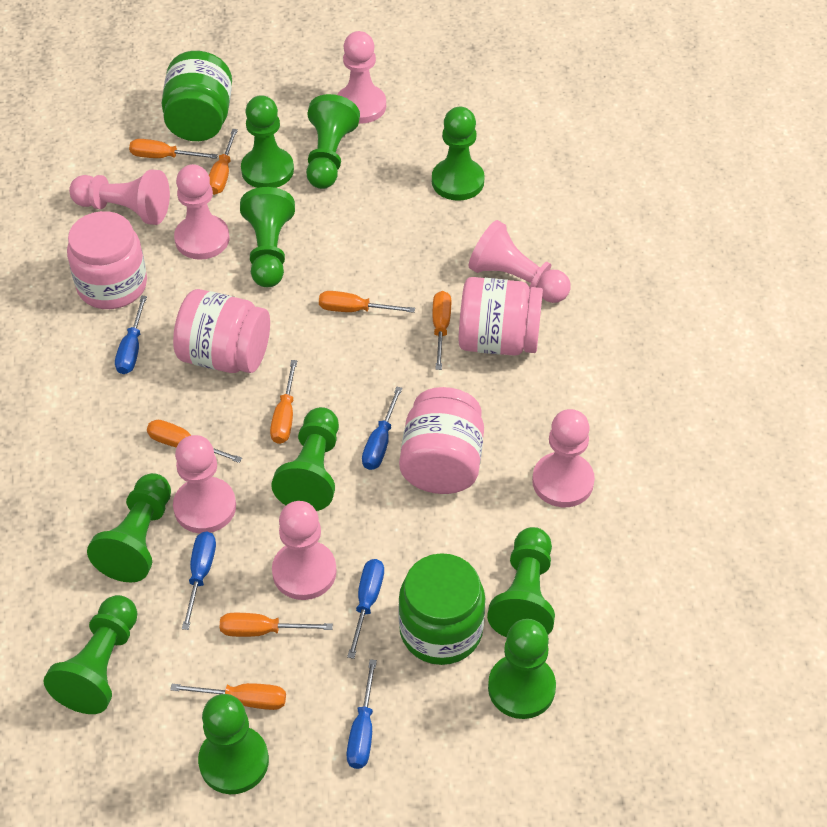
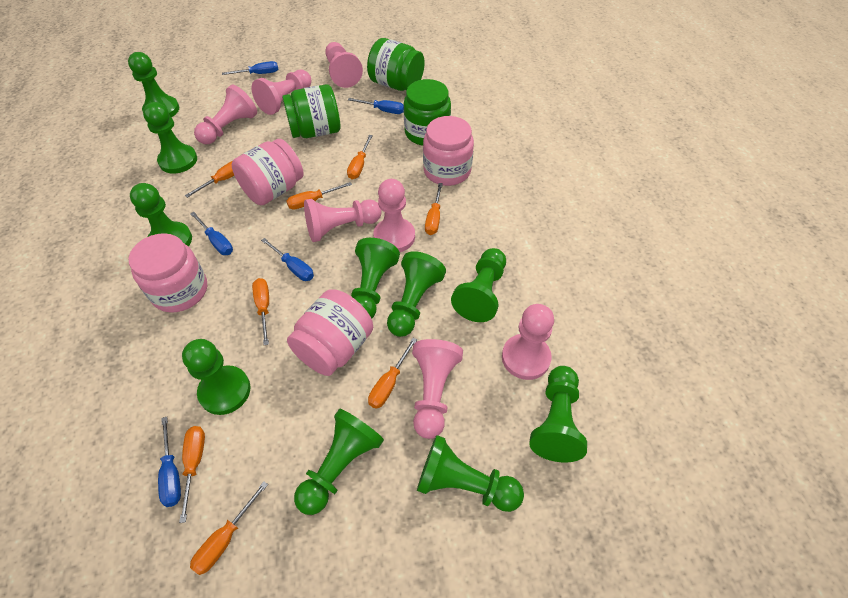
green jar: 2 -> 3

